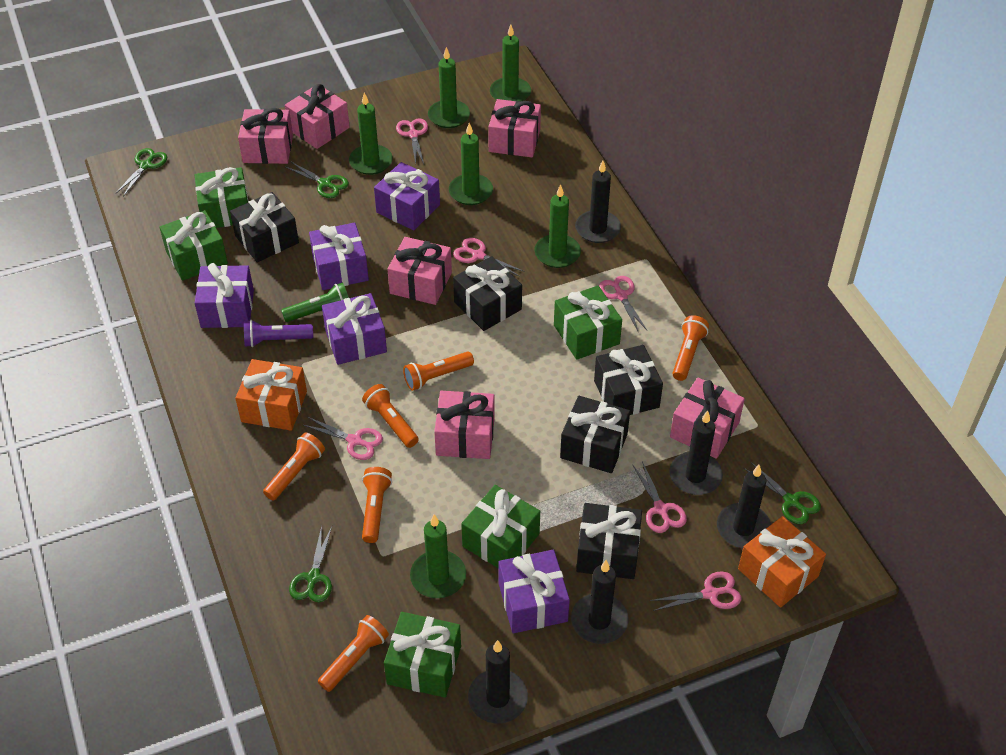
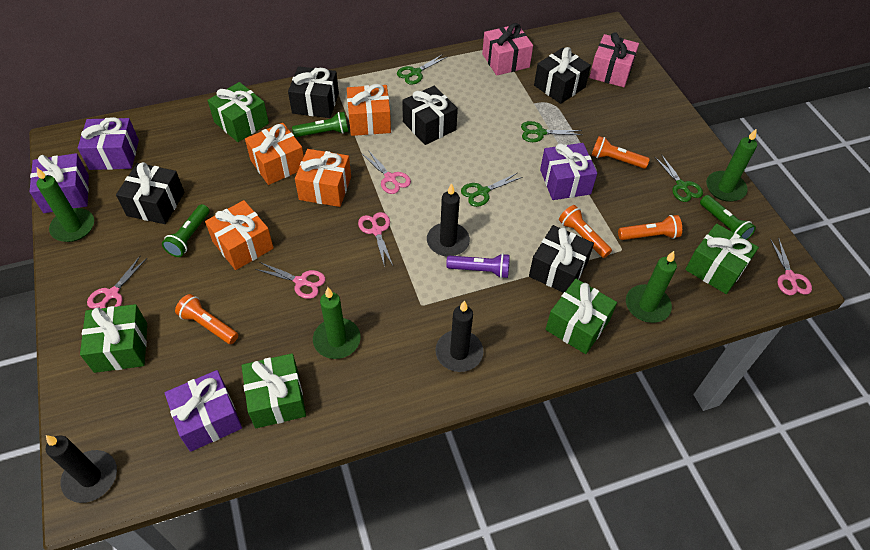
black candle: 5 -> 3
green candle: 6 -> 4
green flashlight: 1 -> 3
orange flashlight: 6 -> 4
orange gift: 2 -> 4
pink gift: 6 -> 2
pink scissors: 6 -> 5
purple gift: 5 -> 4

